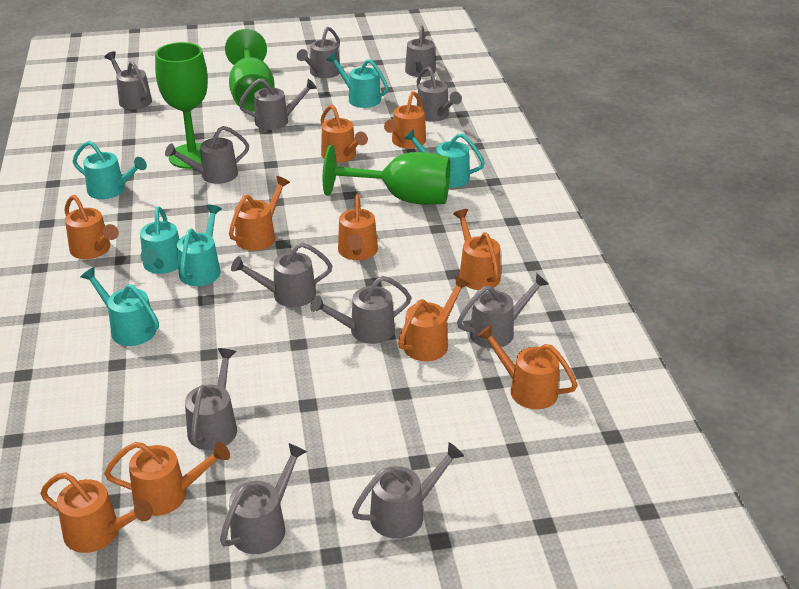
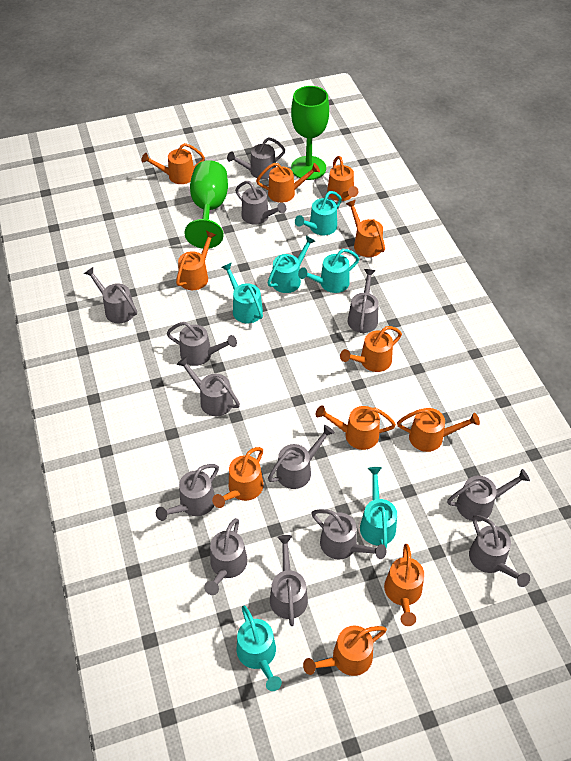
green goblet: 3 -> 2
grey watering can: 12 -> 13
orange watering can: 10 -> 11

